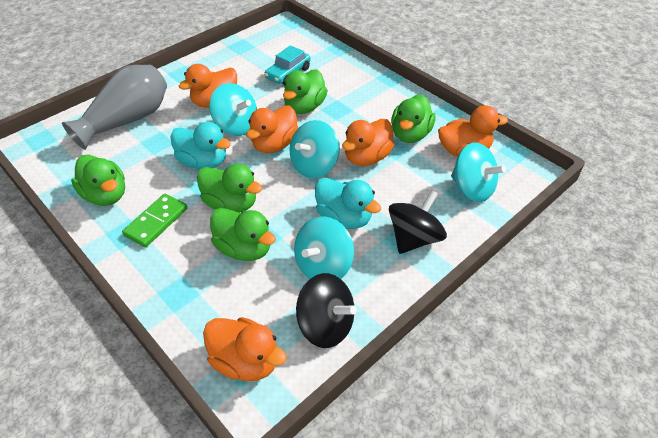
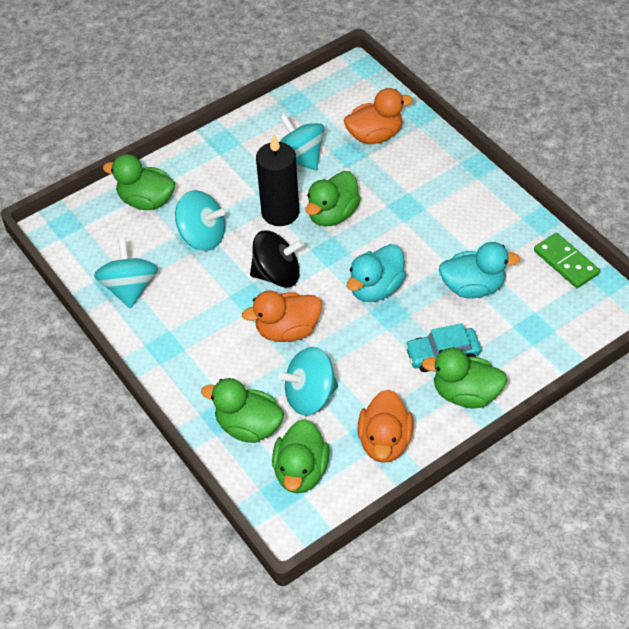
black candle: 0 -> 1
black spinning top: 2 -> 1
grey vase: 1 -> 0
orange duck: 5 -> 3

